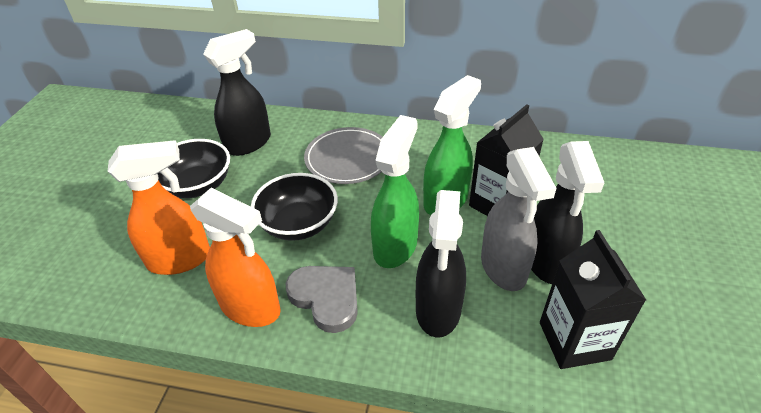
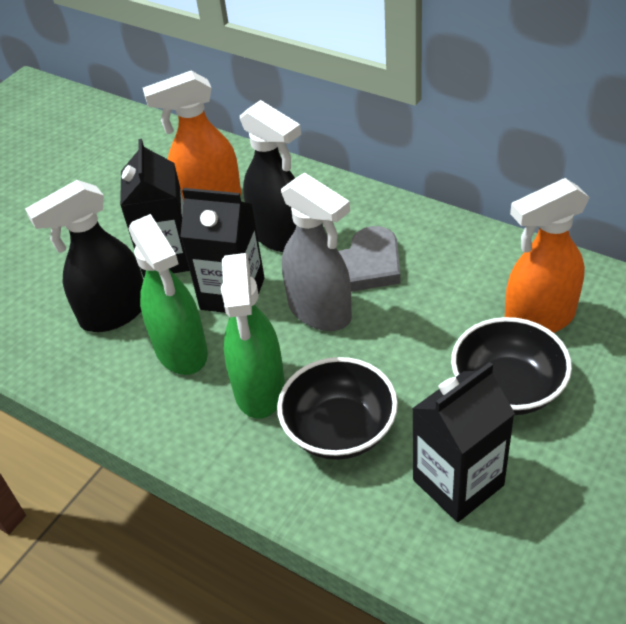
black carton: 2 -> 3
black spray bottle: 3 -> 2
grey plate: 1 -> 0

